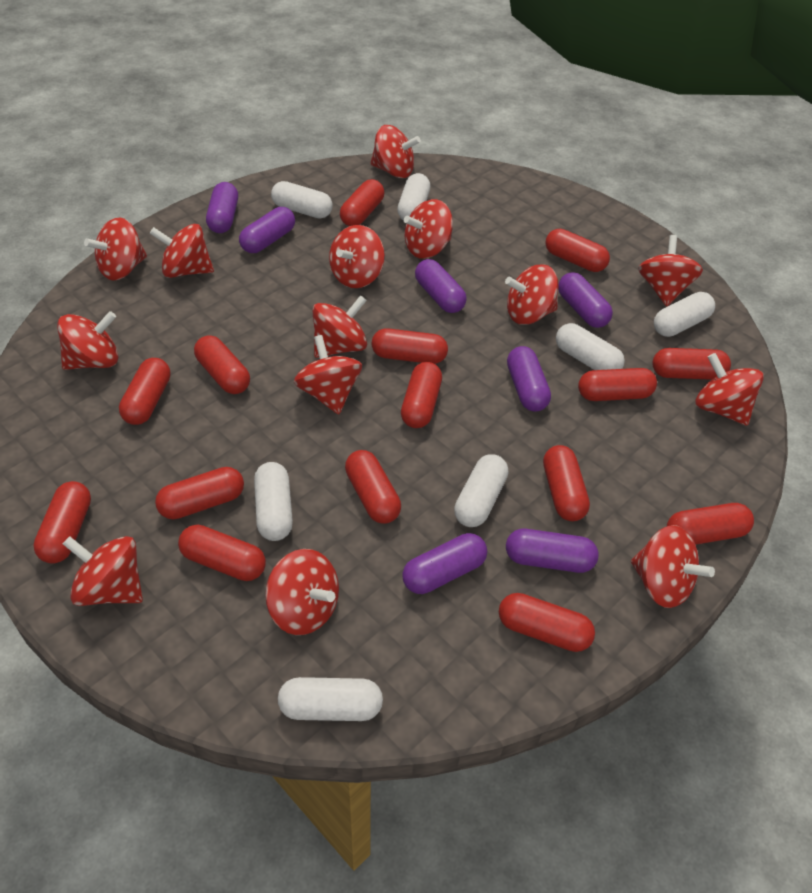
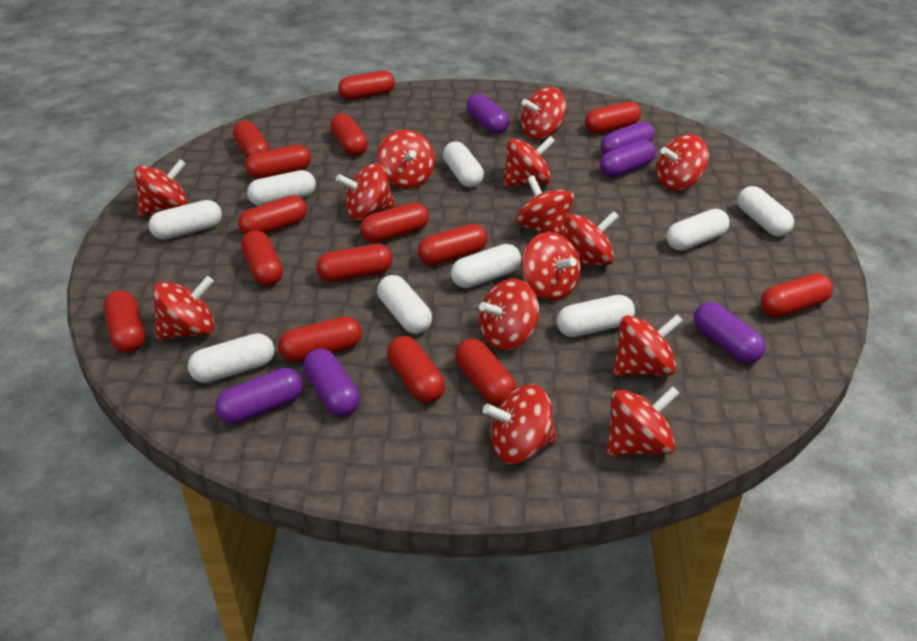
purple capsule: 7 -> 6
white capsule: 7 -> 9

